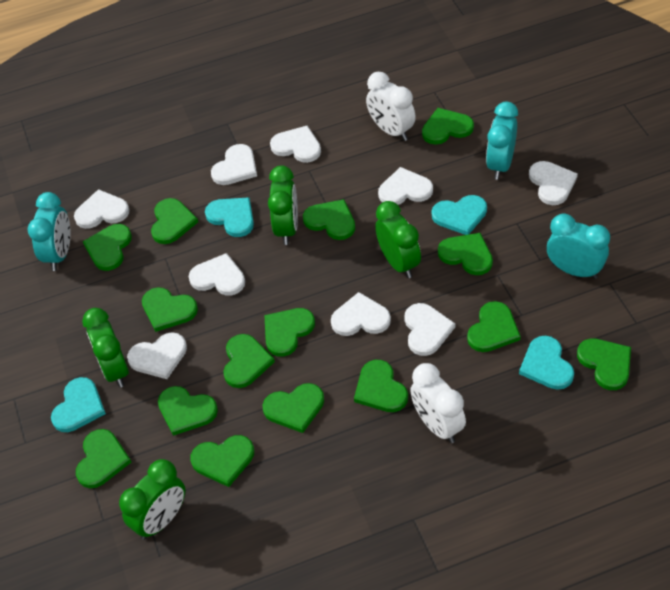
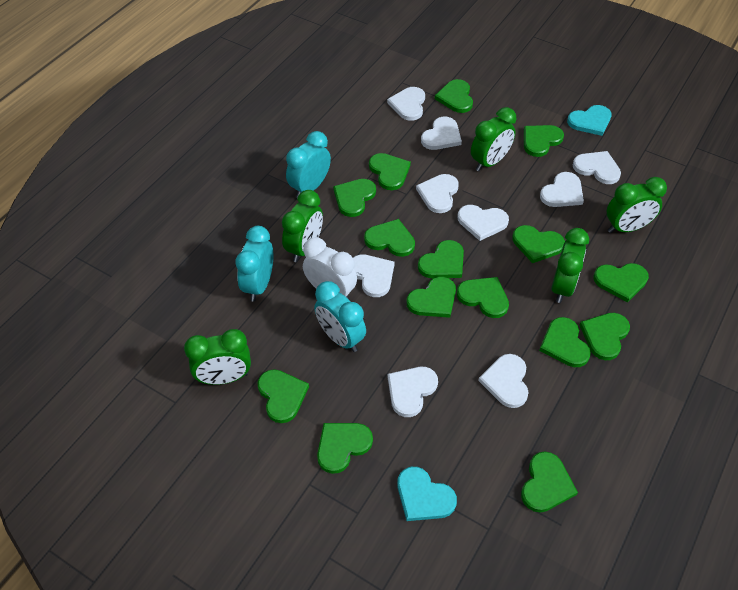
green clock: 4 -> 5
turquoise heart: 4 -> 2
white clock: 2 -> 1

